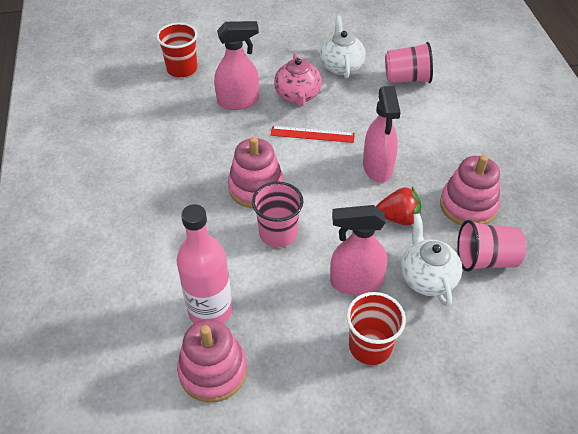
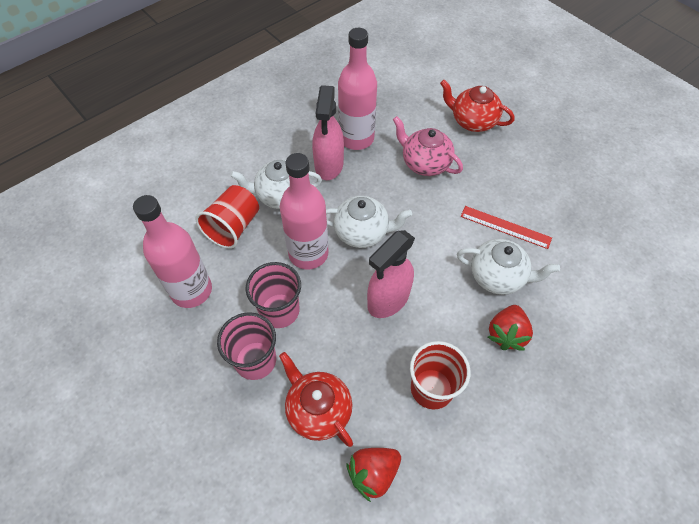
pink bottle: 1 -> 3
pink cup: 3 -> 2
pink spray bottle: 3 -> 2
pink stacking toy: 3 -> 0
red strawberry: 1 -> 2
red teapot: 0 -> 2
white teapot: 2 -> 3

